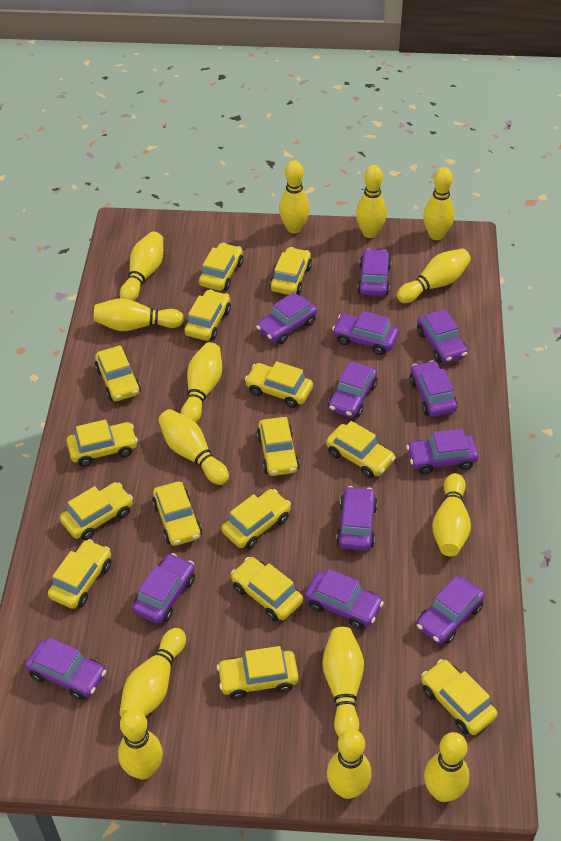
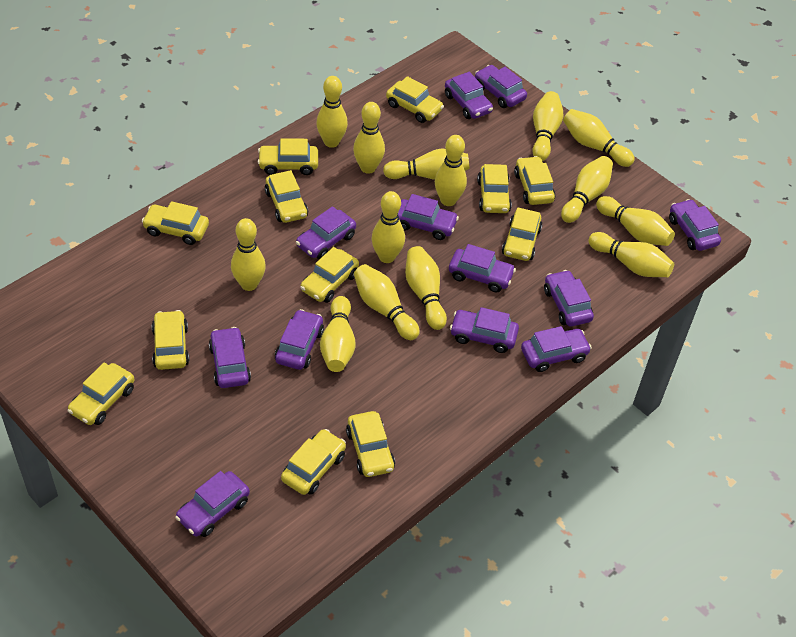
yellow car: 15 -> 12

